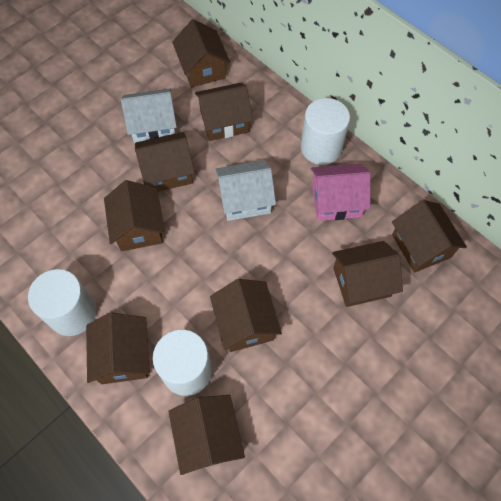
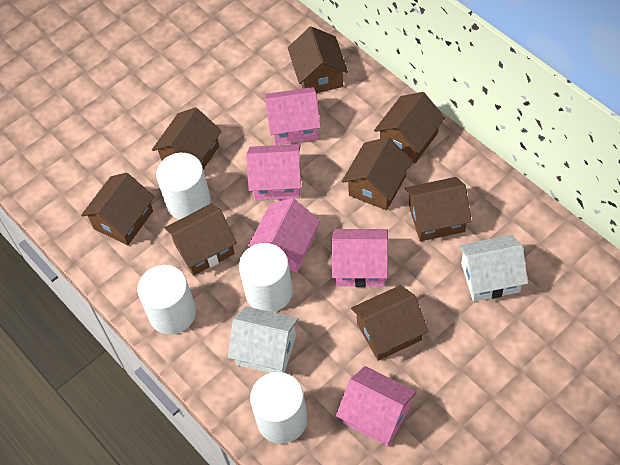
brown house: 9 -> 8
pink house: 1 -> 5
white cylinder: 3 -> 4

